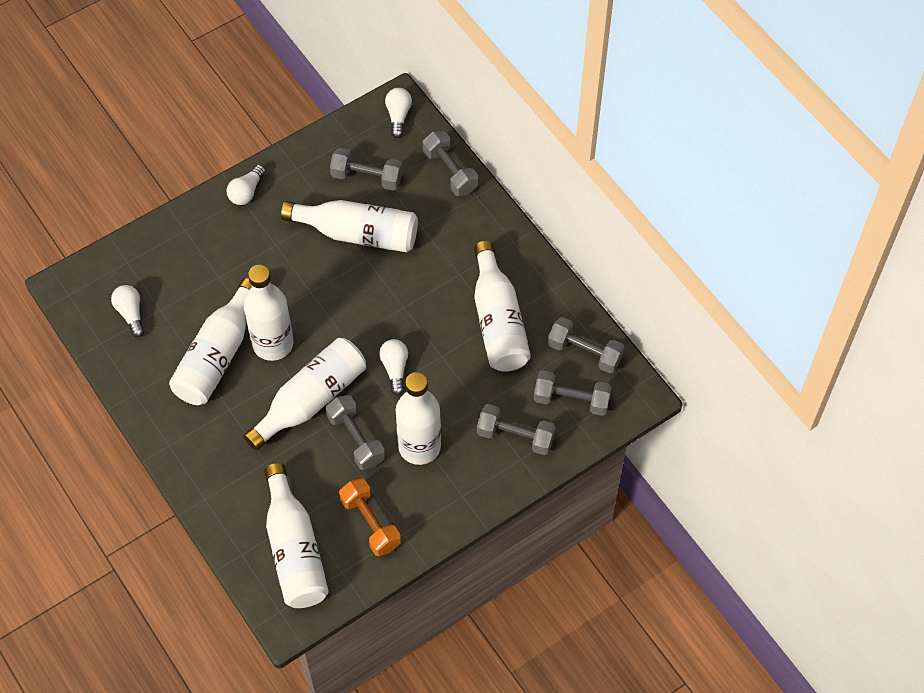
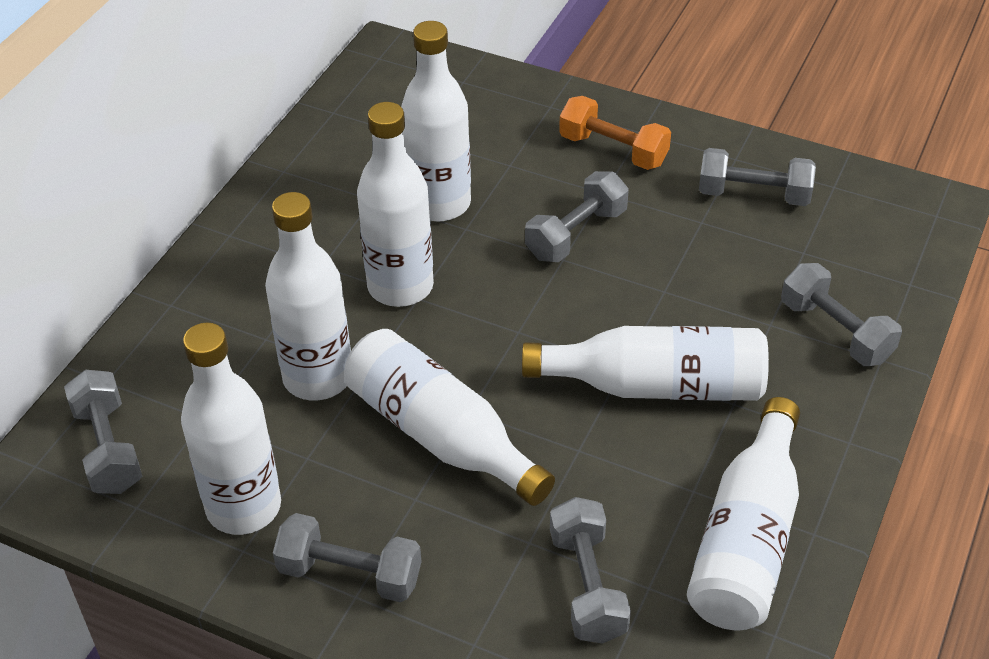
white light bulb: 4 -> 0

